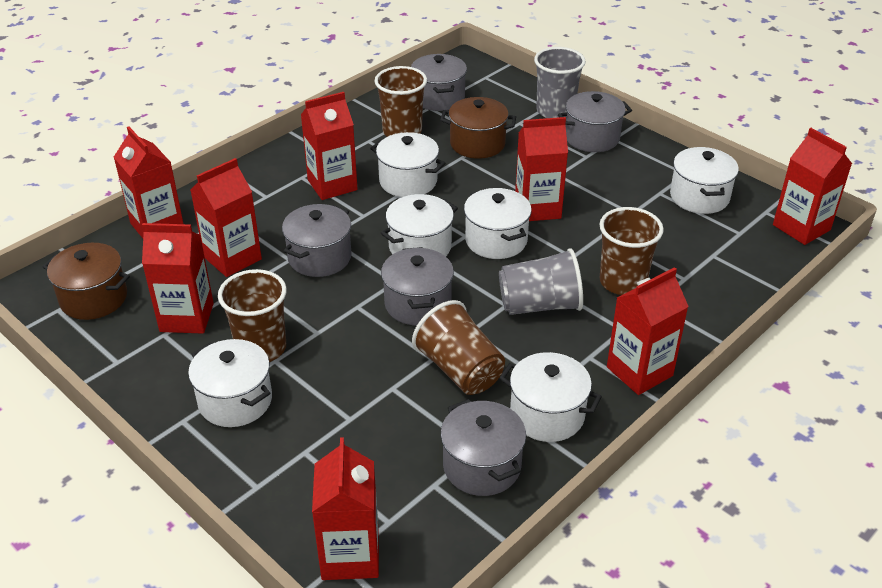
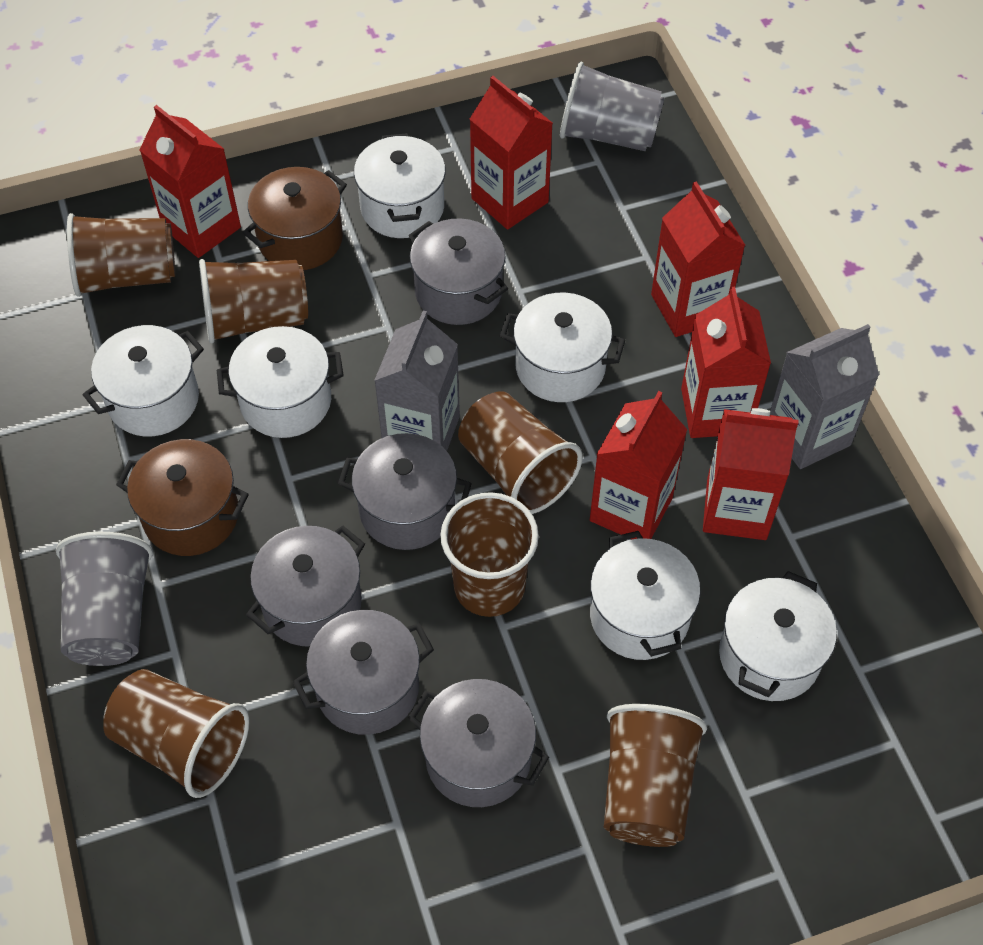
brown cup: 4 -> 6
grey carton: 0 -> 2
red carton: 8 -> 6

